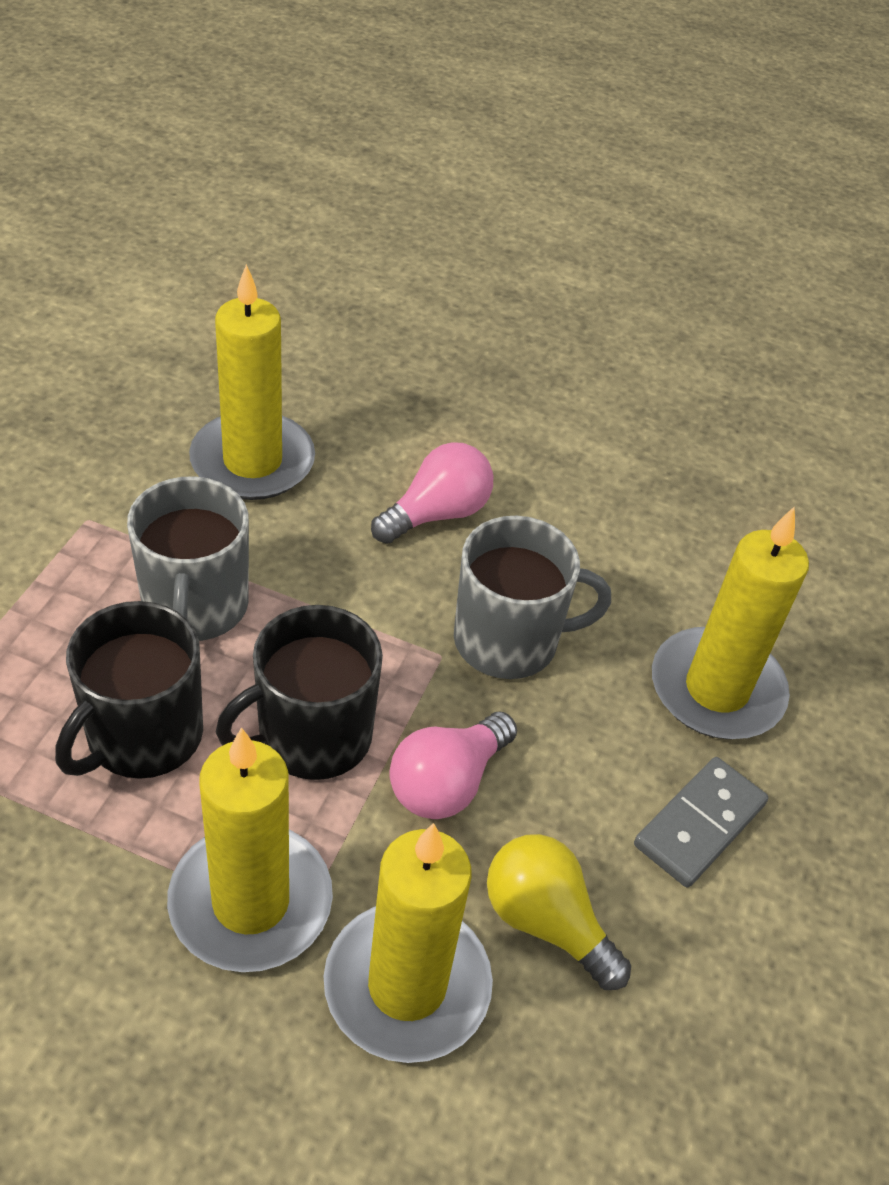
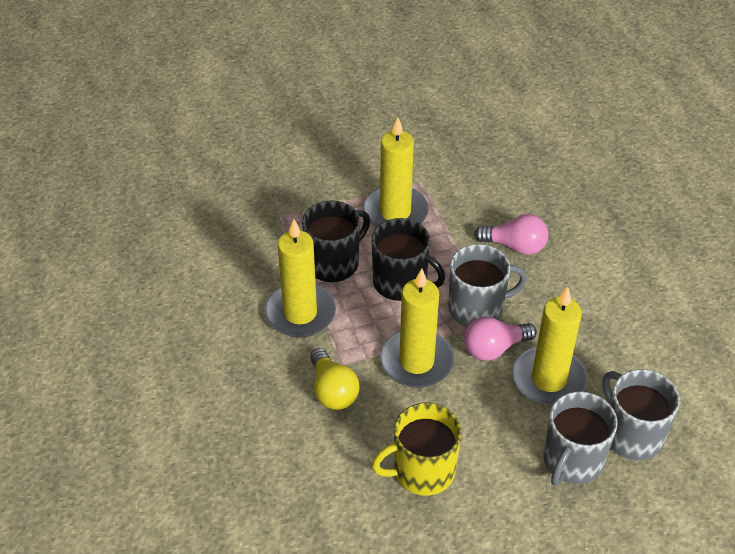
grey domino: 1 -> 0
grey mug: 2 -> 3
yellow mug: 0 -> 1

